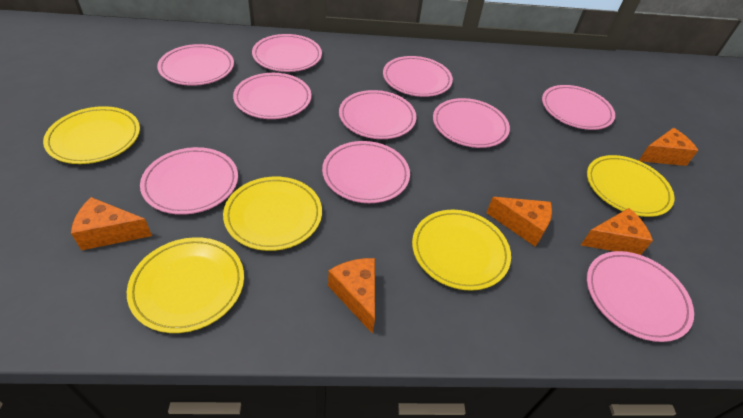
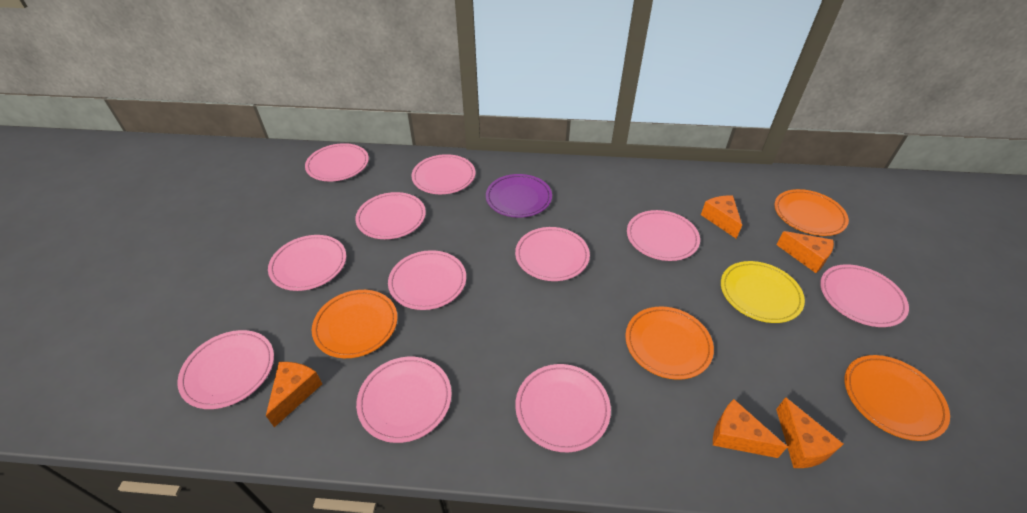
orange plate: 0 -> 4
pink plate: 10 -> 11
purple plate: 0 -> 1
yellow plate: 5 -> 1

